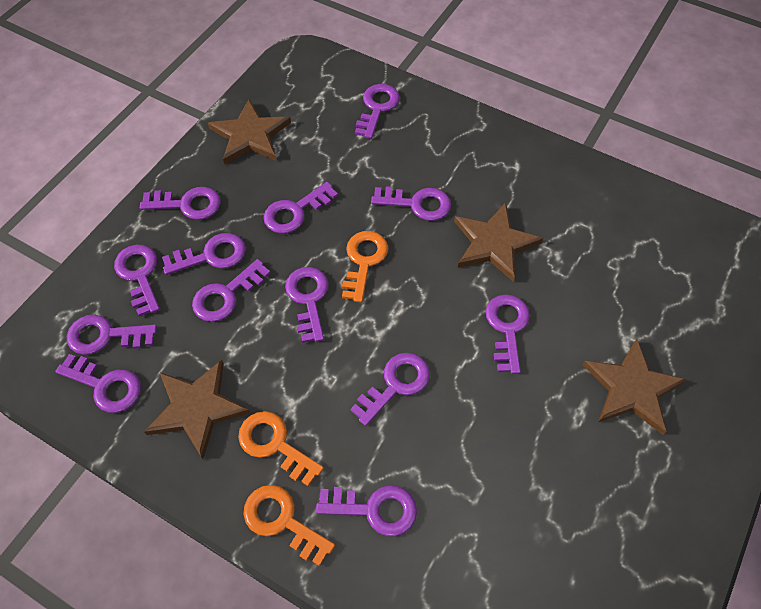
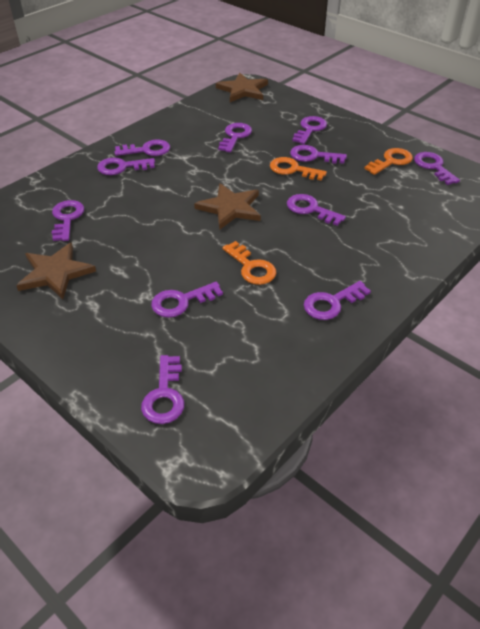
brown star: 4 -> 3
purple key: 13 -> 11

